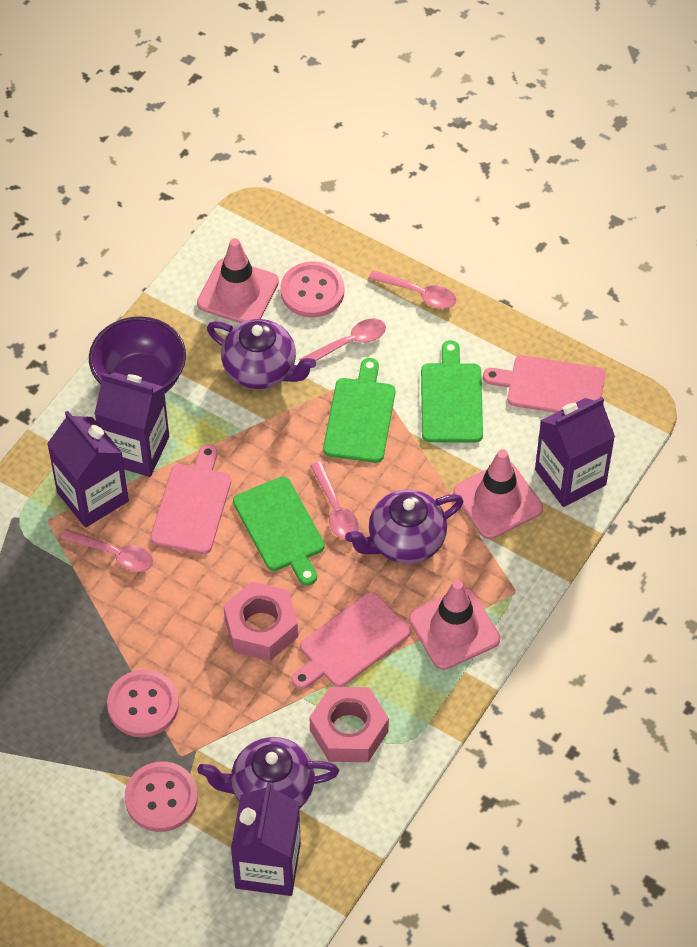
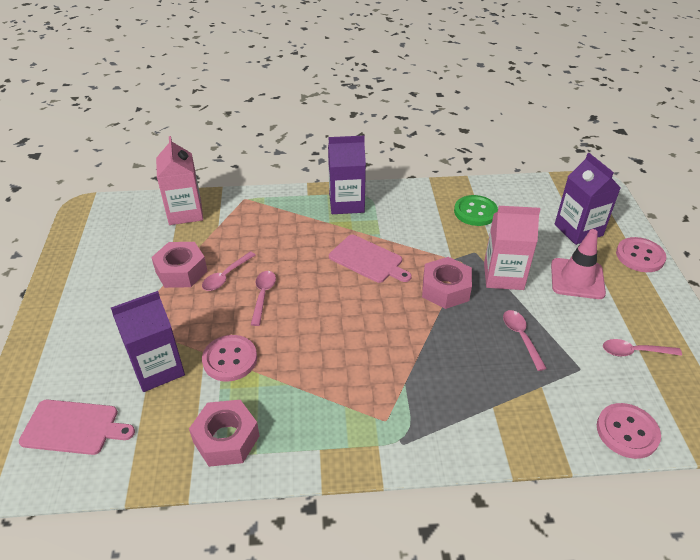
green button: 0 -> 1
green cutting board: 3 -> 0
pink carton: 0 -> 2
pink cutting board: 3 -> 2
pink nut: 2 -> 3
pink traffic cone: 3 -> 1
purple bowl: 1 -> 0
purple carton: 4 -> 3
purple teapot: 3 -> 0

